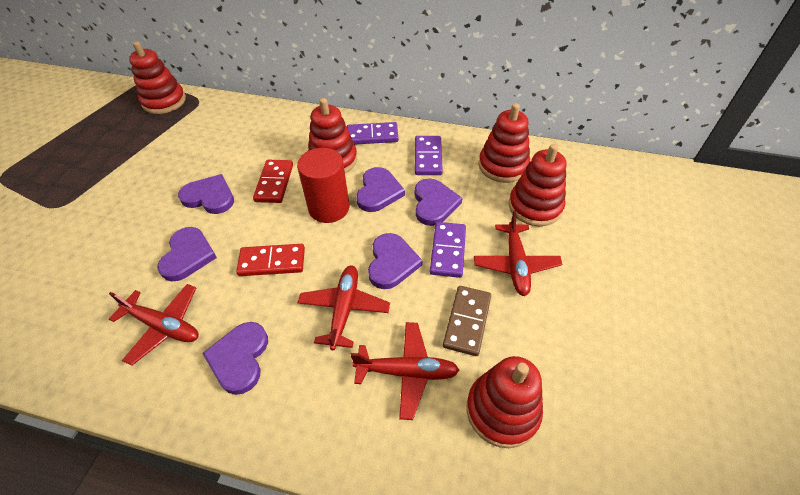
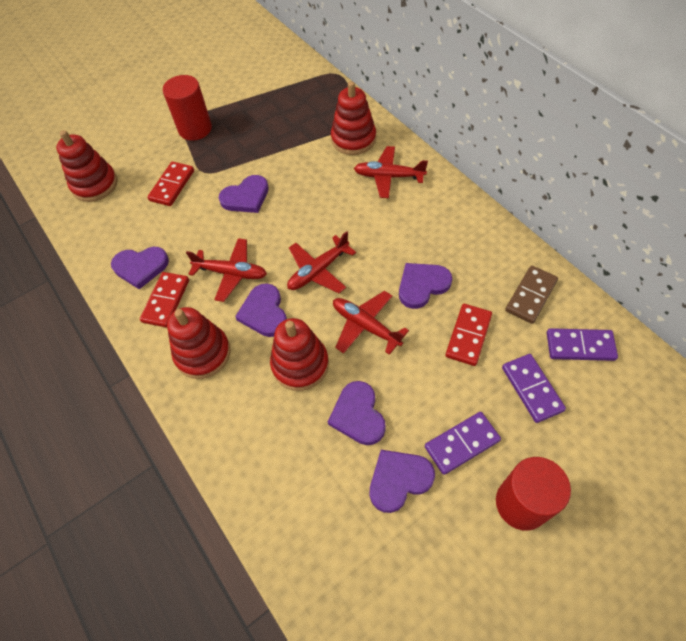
red cylinder: 1 -> 2
red domino: 2 -> 3
red stacking toy: 5 -> 4

